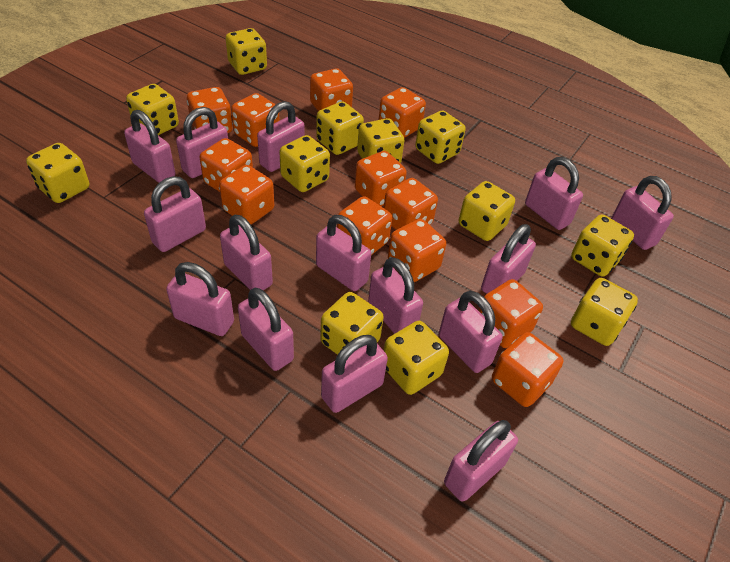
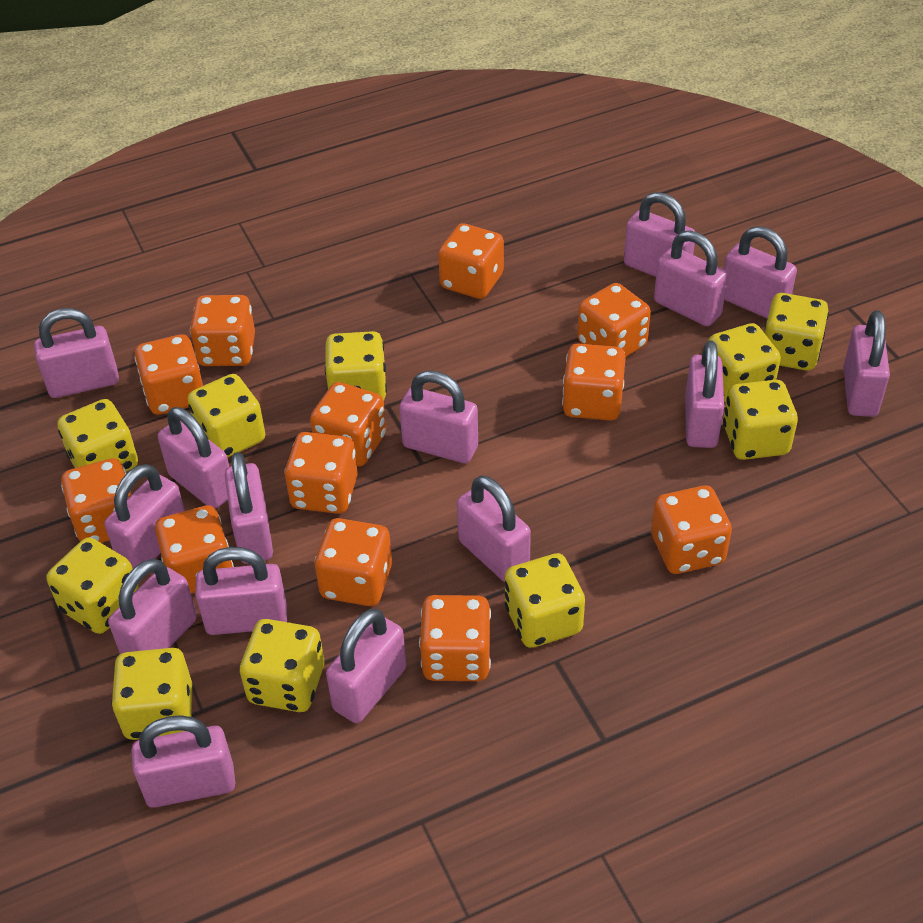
yellow dice: 12 -> 10

